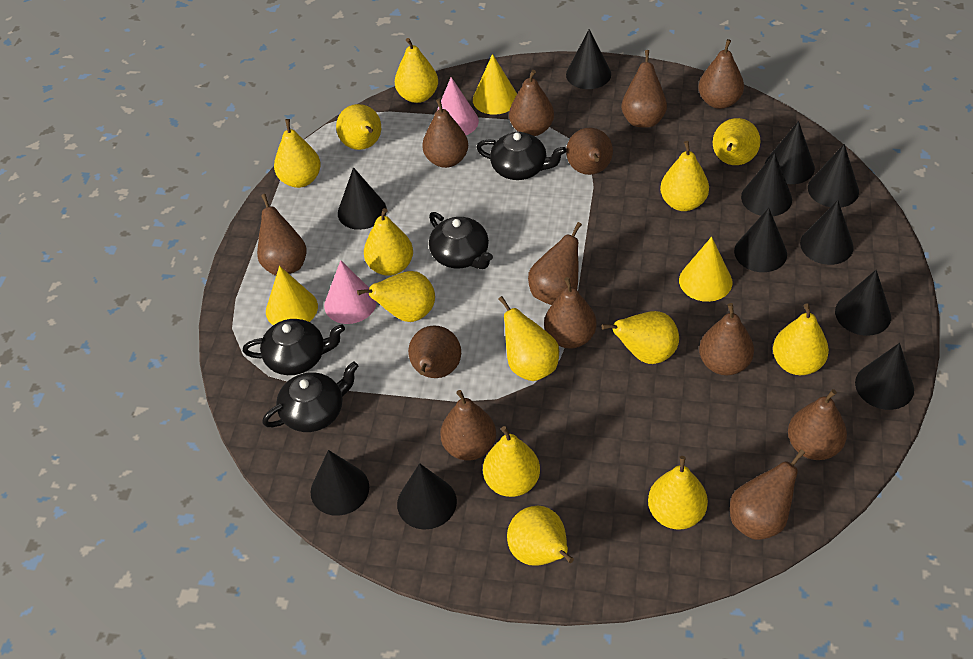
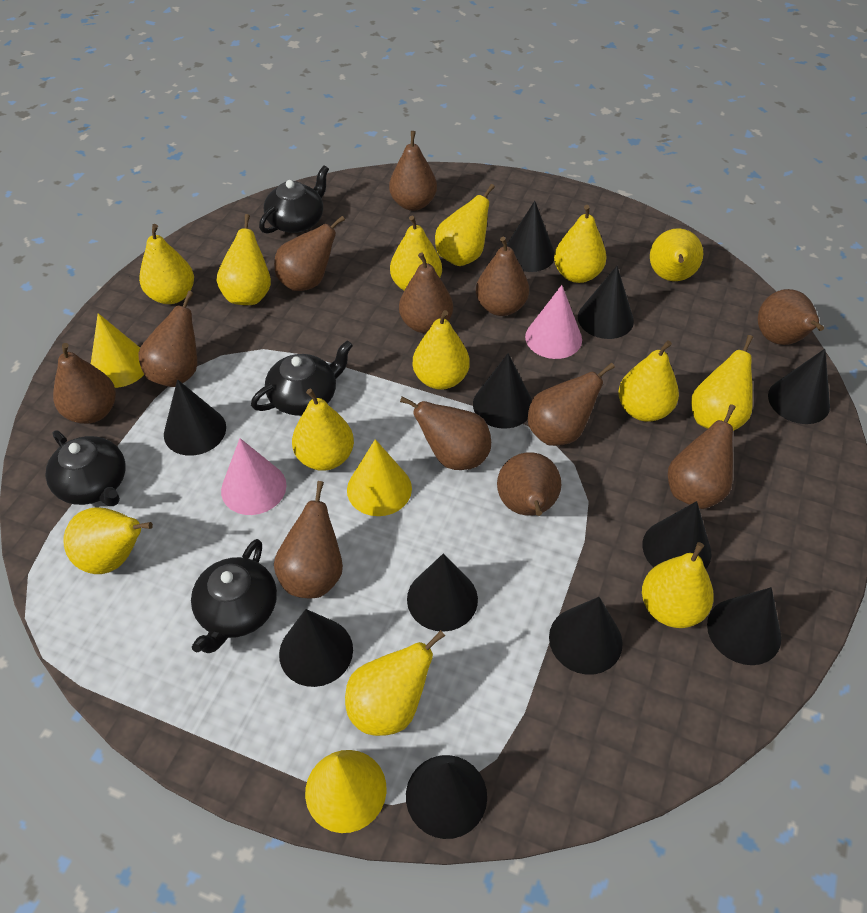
brown pear: 13 -> 12

